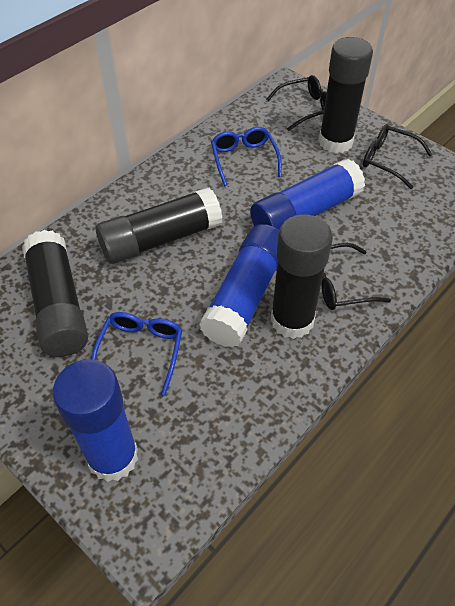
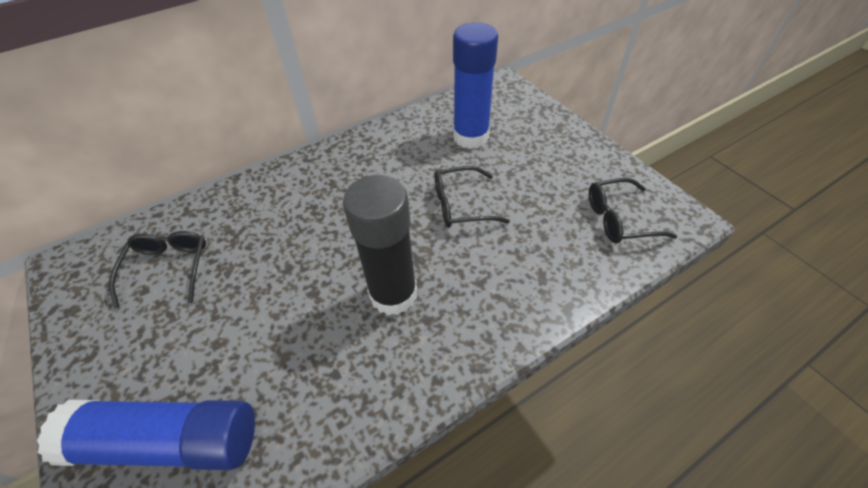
black glue stick: 4 -> 1
blue glasses: 2 -> 0
blue glue stick: 3 -> 2

